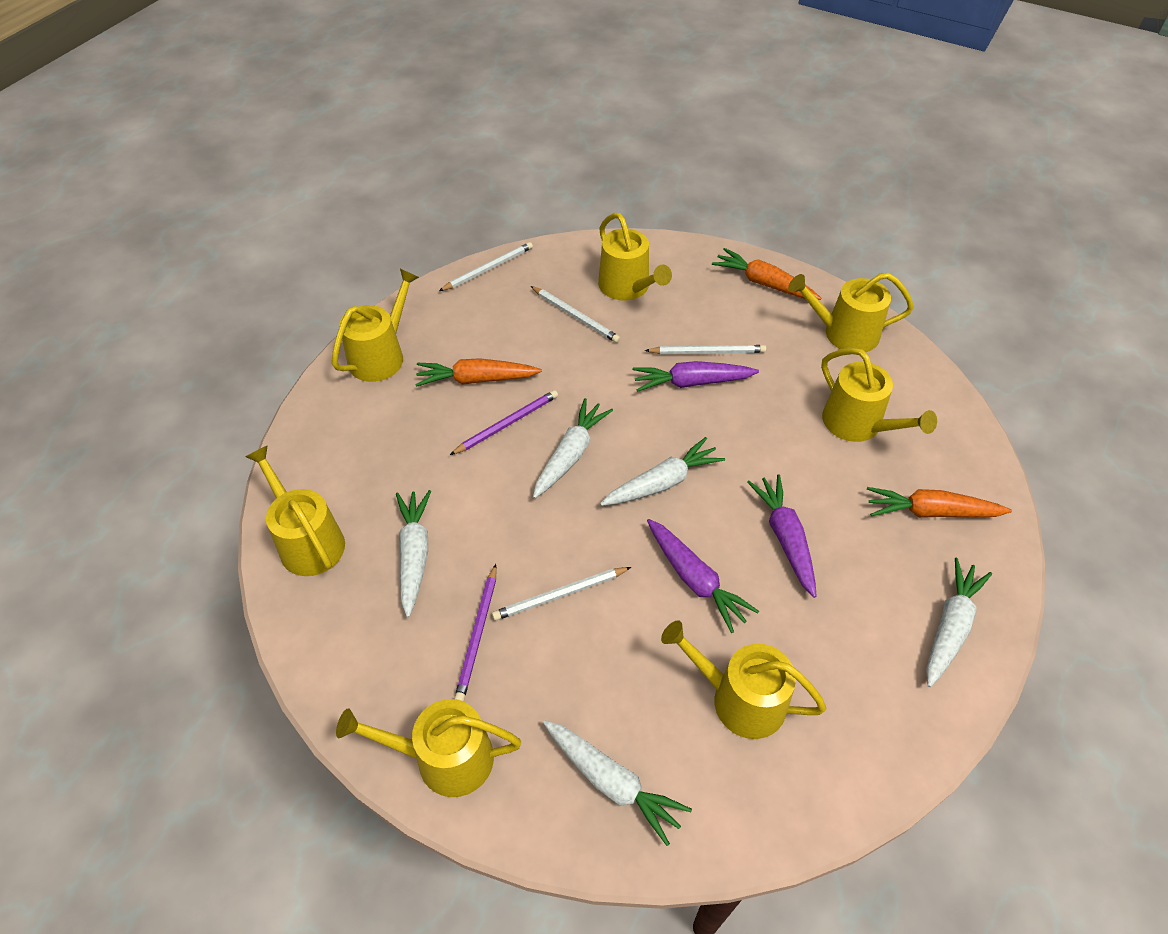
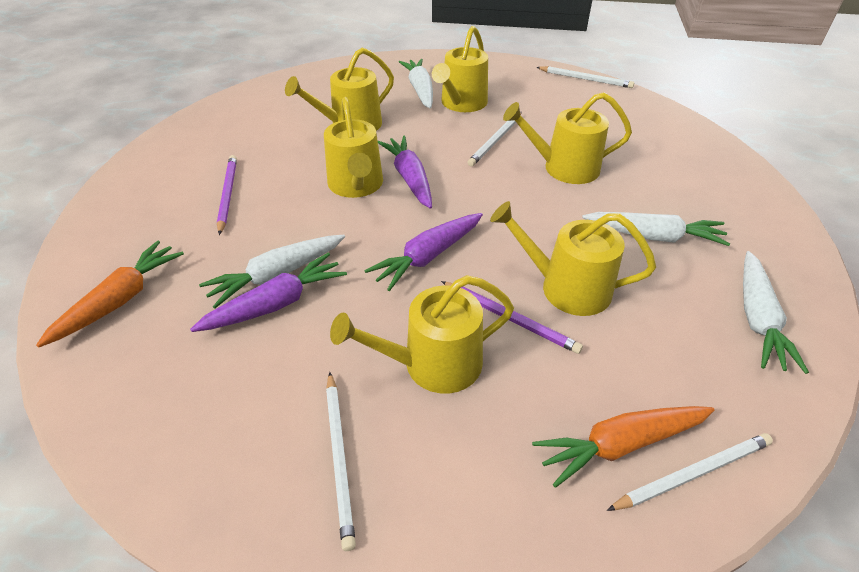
orange carrot: 3 -> 2
white carrot: 5 -> 4
yellow watering can: 7 -> 6

